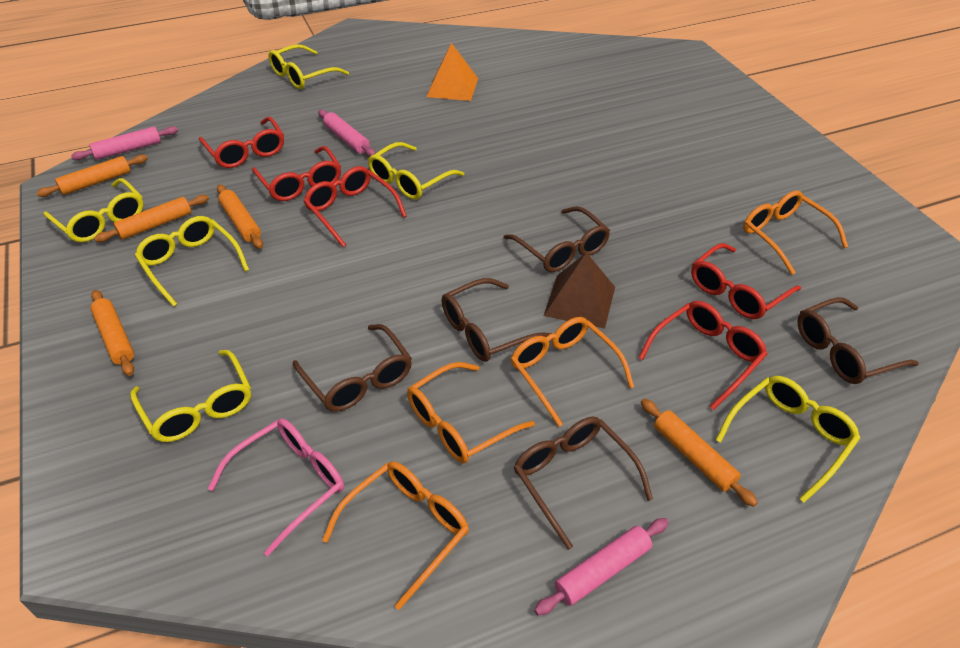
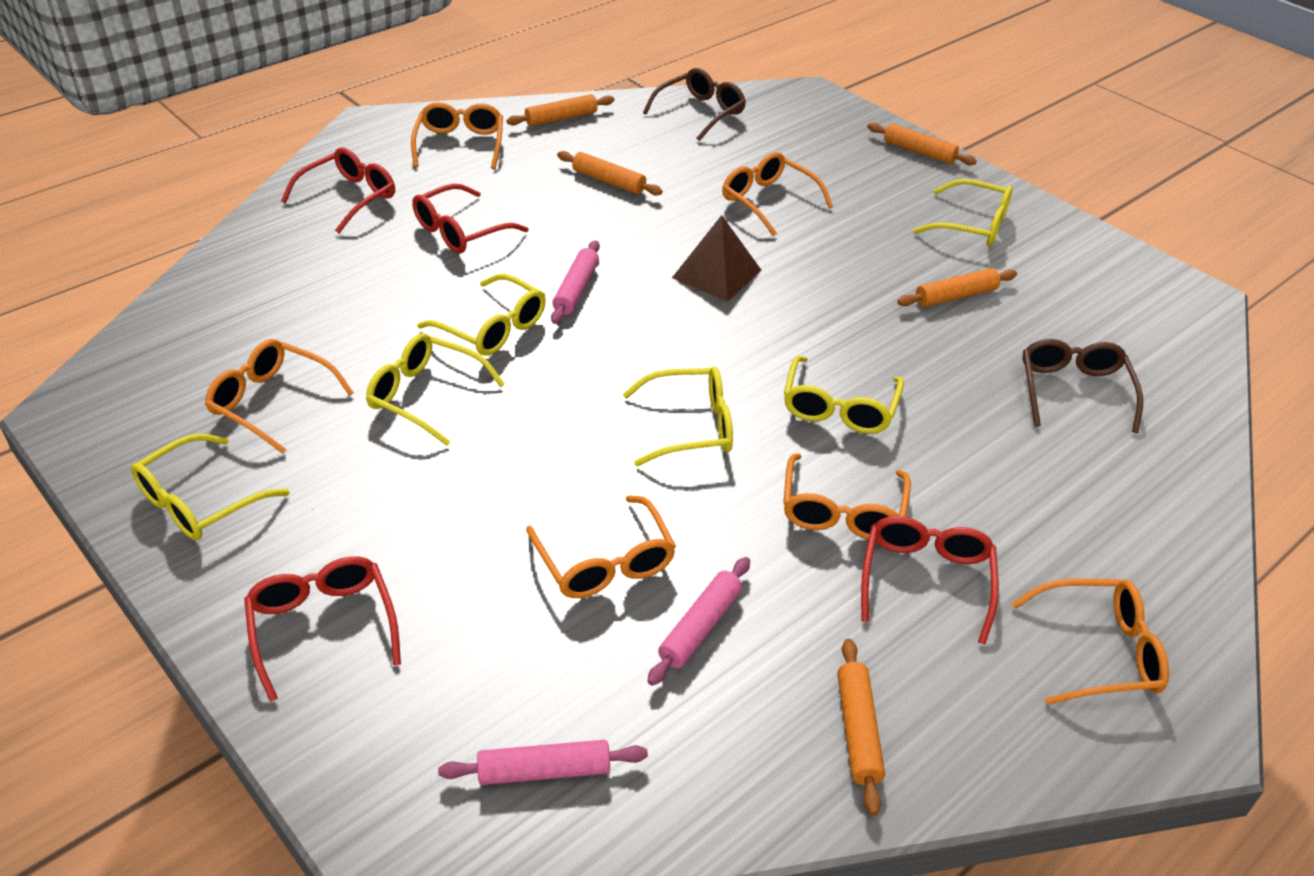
brown glasses: 5 -> 2
orange glasses: 4 -> 6
orange pyramid: 1 -> 0
pink glasses: 1 -> 0
red glasses: 5 -> 4

